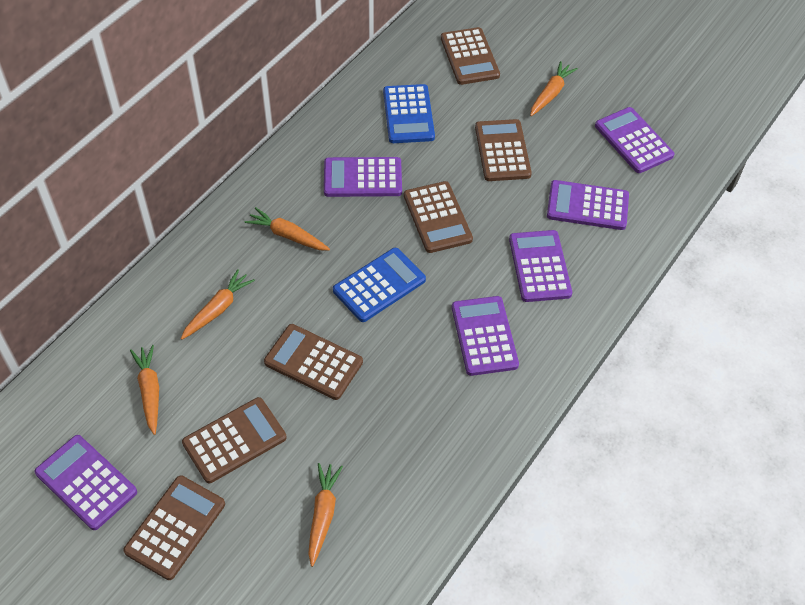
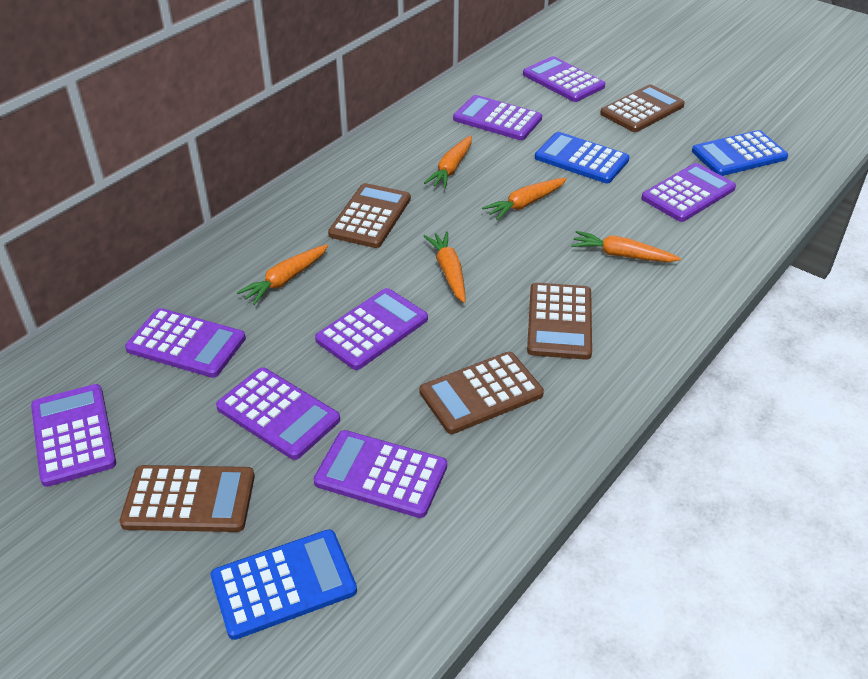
blue calculator: 2 -> 3
brown calculator: 6 -> 5
purple calculator: 6 -> 8

